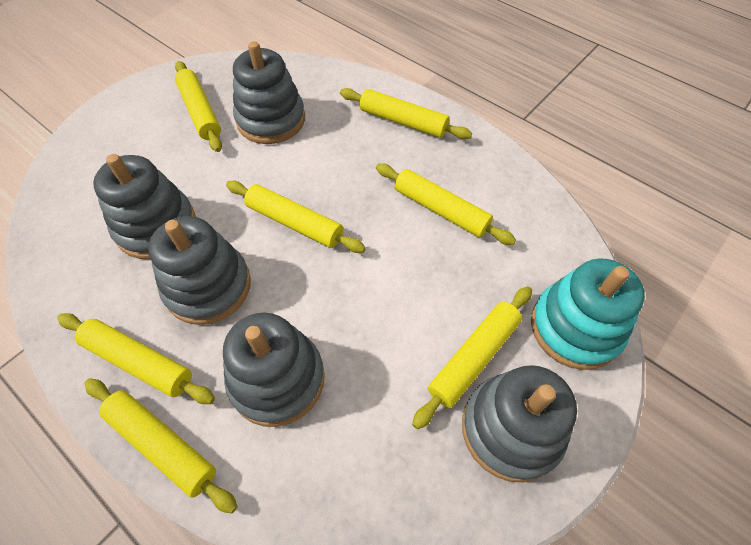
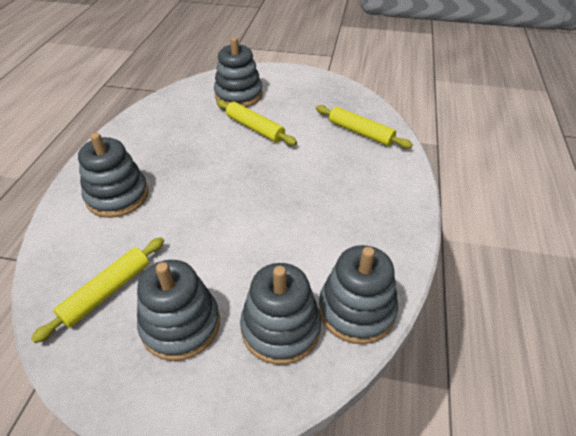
turquoise stacking toy: 1 -> 0
yellow rolling pin: 7 -> 3

